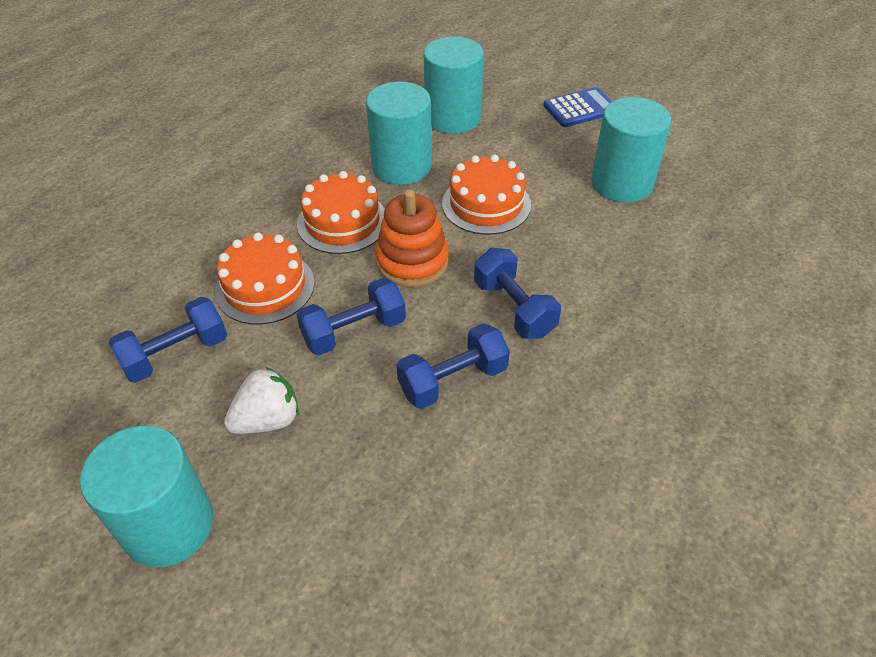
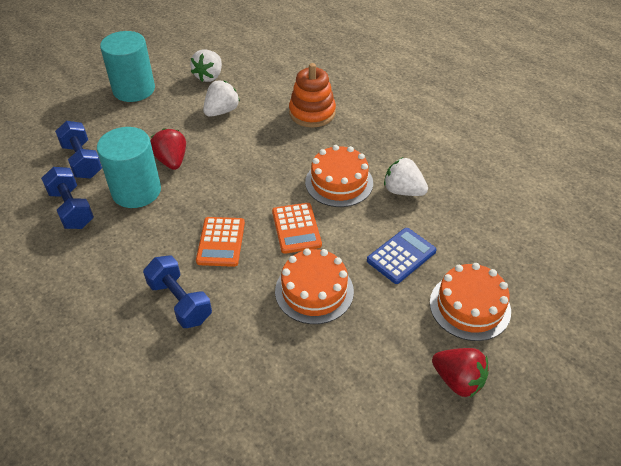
blue dumbbell: 4 -> 3
orange calculator: 0 -> 2
red strawberry: 0 -> 2
turquoise cylinder: 4 -> 2
white strawberry: 1 -> 3

